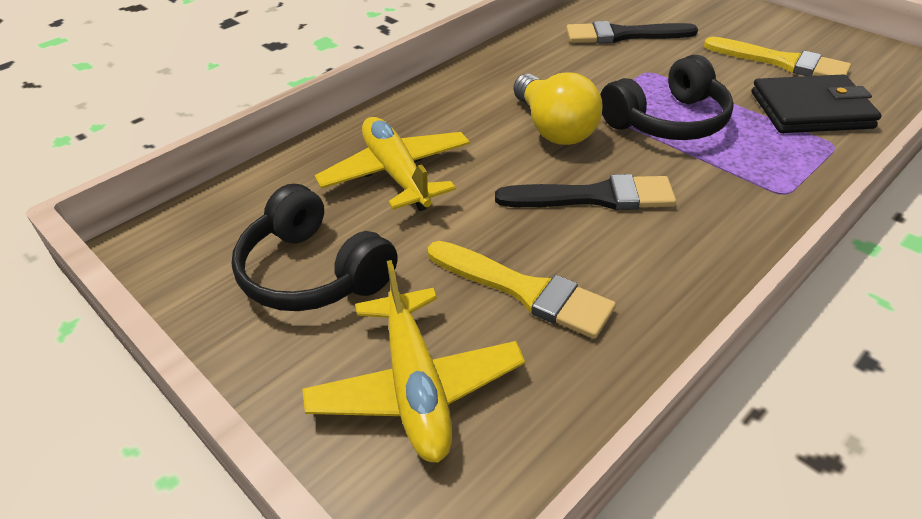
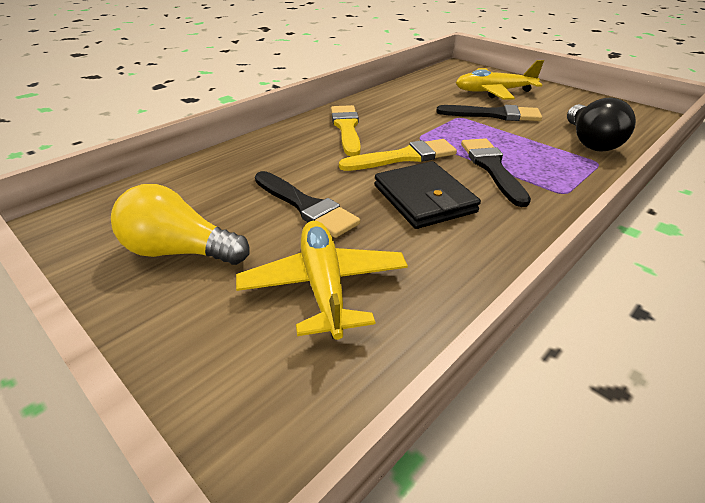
black brush: 2 -> 3
black headphones: 2 -> 0
black light bulb: 0 -> 1

